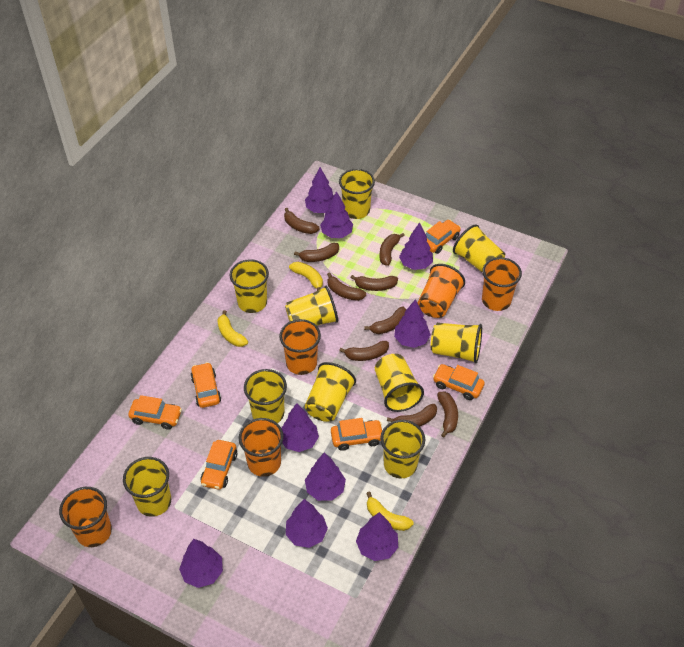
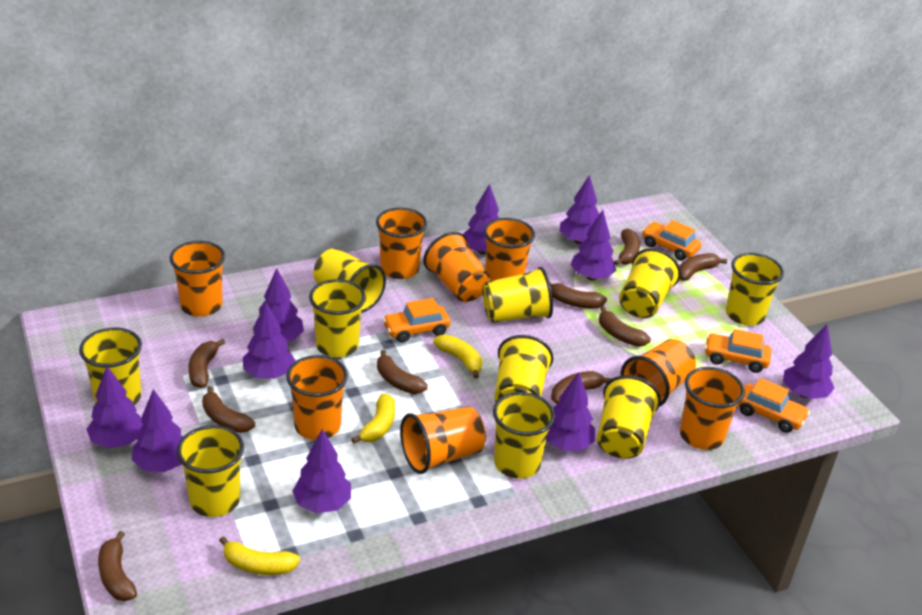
orange car: 6 -> 4
orange cup: 5 -> 8
purple tree: 9 -> 10

